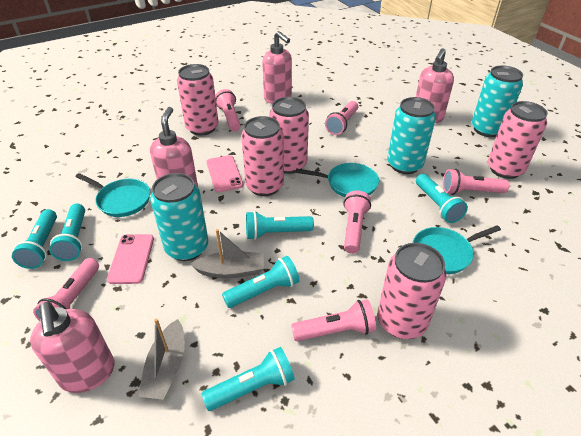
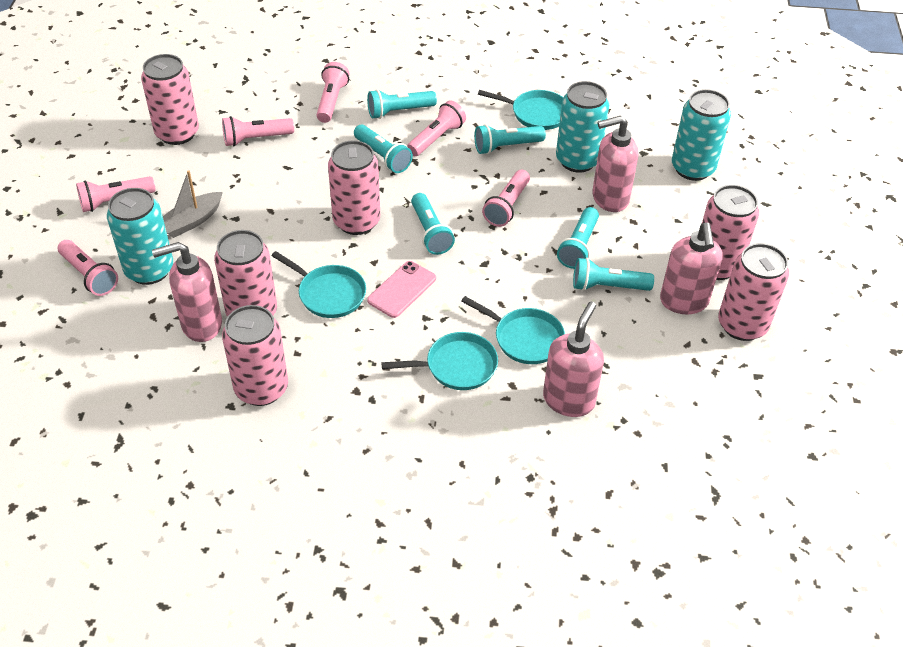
grey boat: 2 -> 1
pink can: 5 -> 6
pink phone: 2 -> 1
turquoise pan: 3 -> 4

